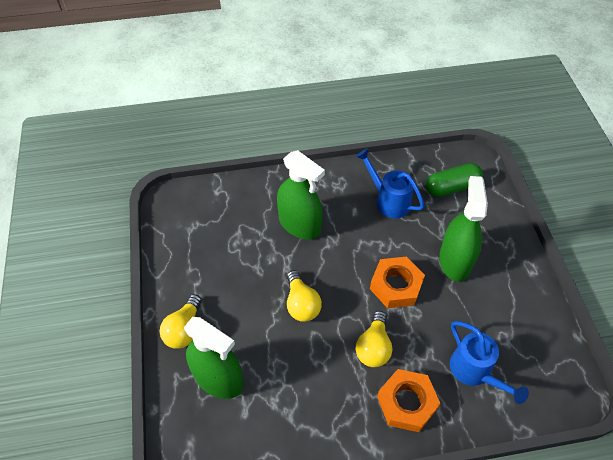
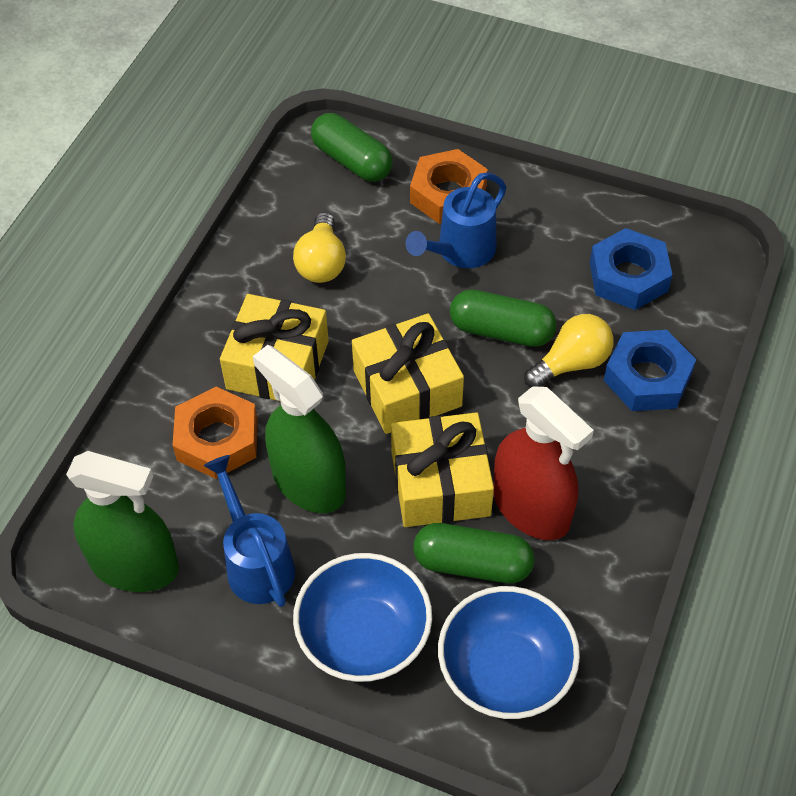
blue bowl: 0 -> 2
blue nut: 0 -> 2
green capsule: 1 -> 3
green spray bottle: 3 -> 2
red spray bottle: 0 -> 1
yellow gift: 0 -> 3
yellow light bulb: 3 -> 2

